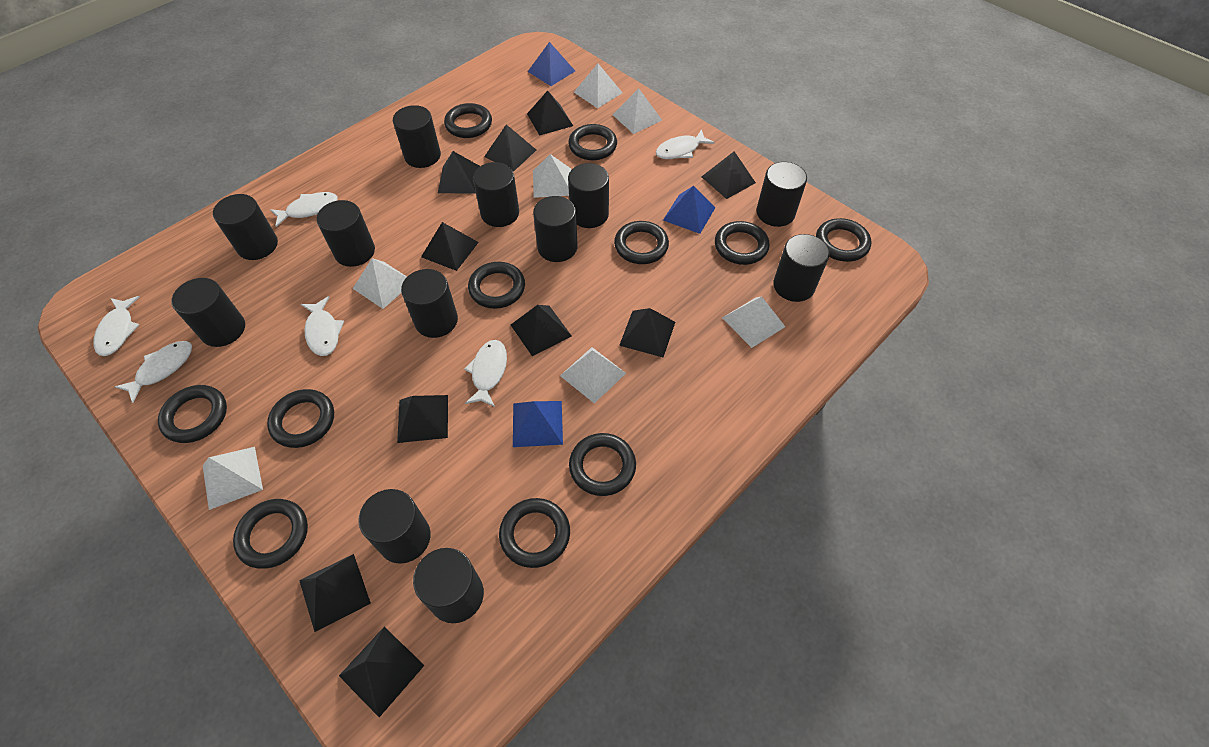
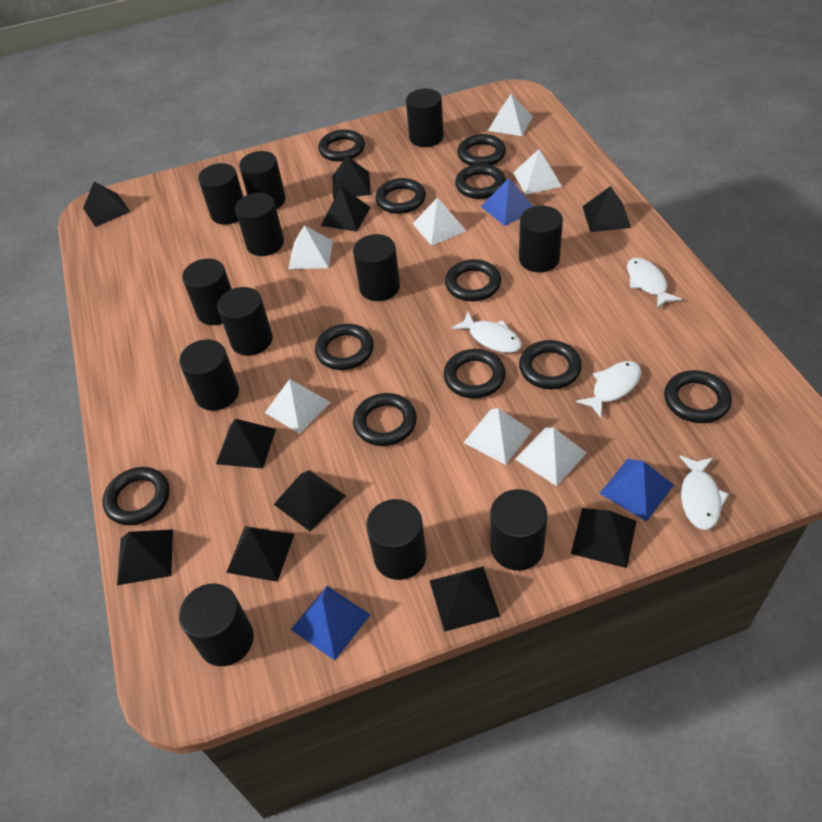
white fish: 6 -> 4

